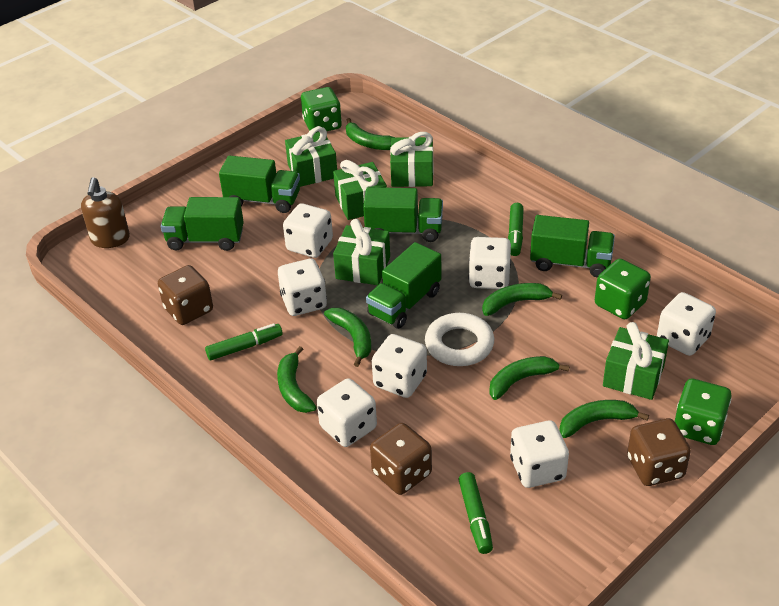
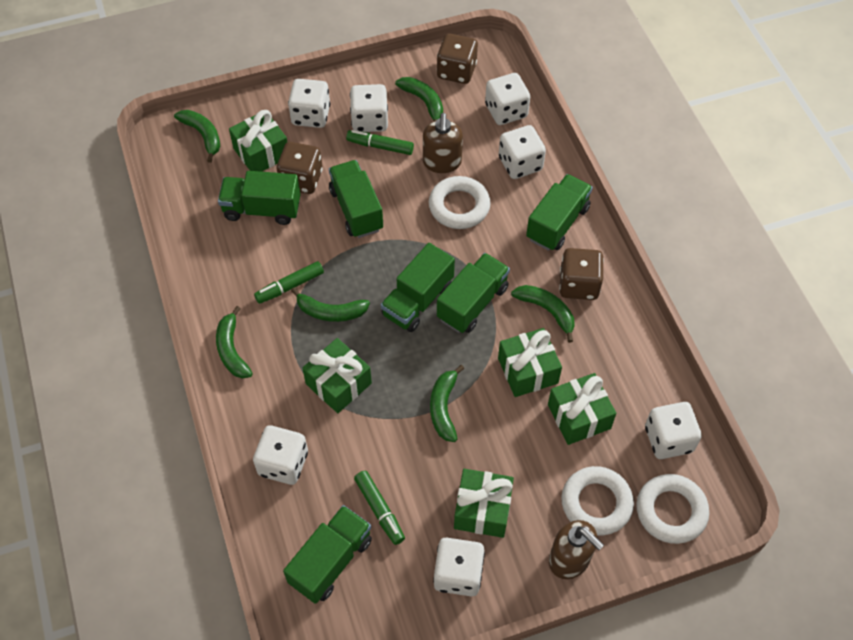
brown soap dispenser: 1 -> 2
green dice: 3 -> 0
green truck: 5 -> 6
white ring: 1 -> 3

